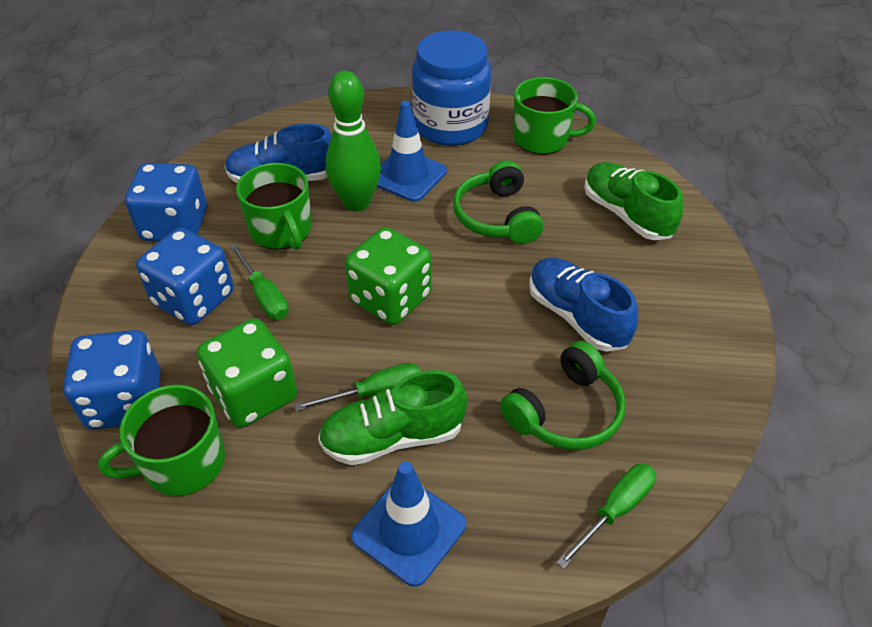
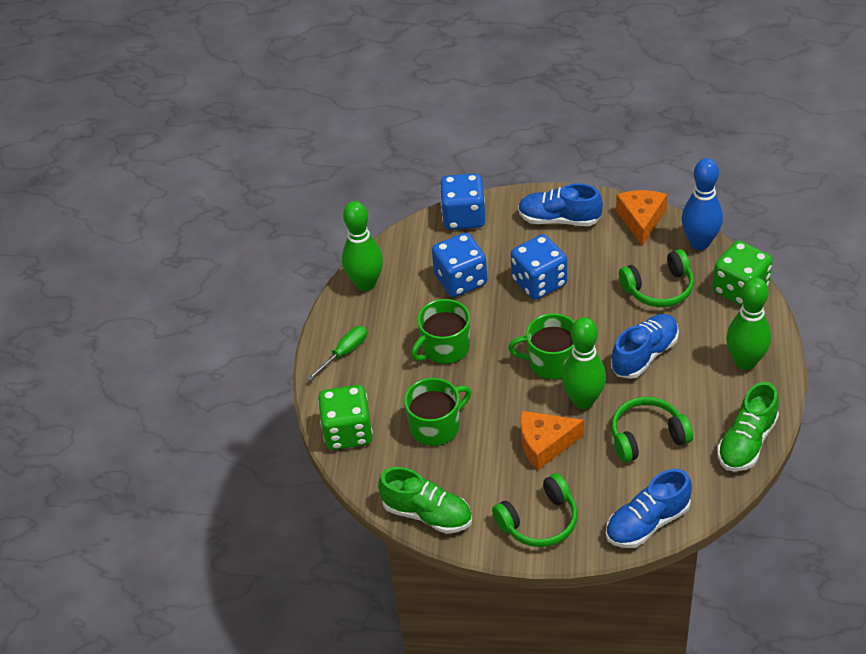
blue bowling pin: 0 -> 1
blue jar: 1 -> 0
blue shoe: 2 -> 3
blue traffic cone: 2 -> 0
green bowling pin: 1 -> 3
green headphones: 2 -> 3
green screwdriver: 3 -> 1
orange cheese: 0 -> 2

